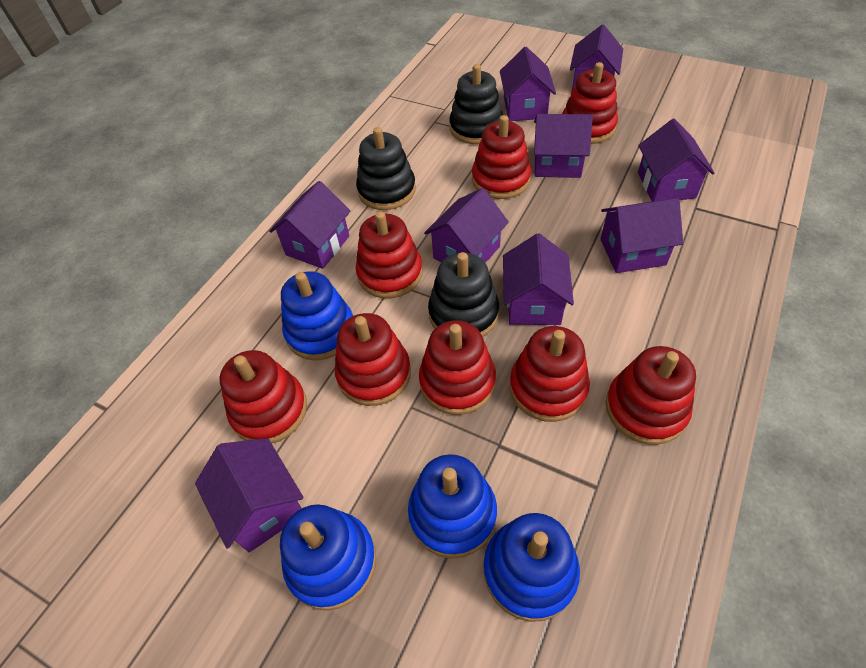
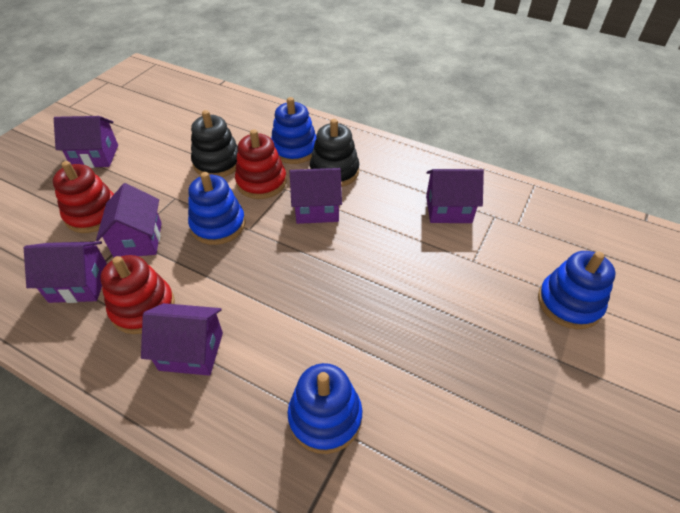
black stacking toy: 3 -> 2
purple house: 9 -> 6
red stacking toy: 8 -> 3

